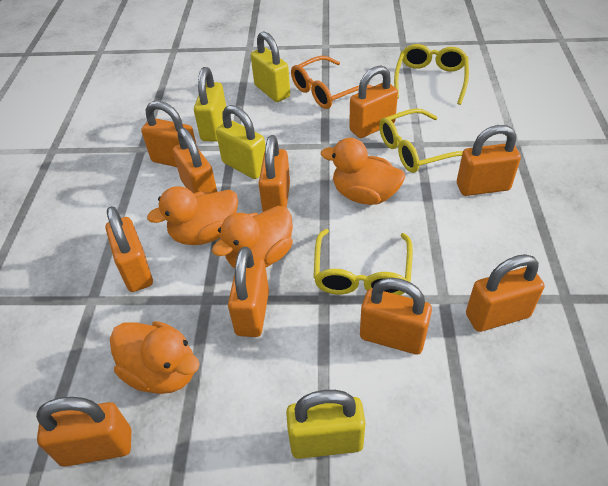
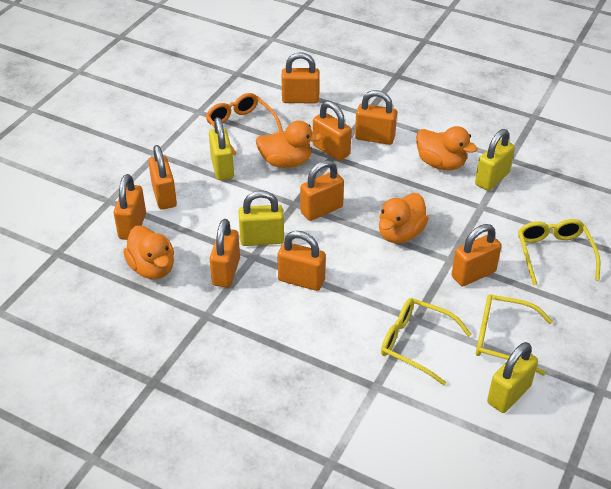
orange padlock: 10 -> 9

